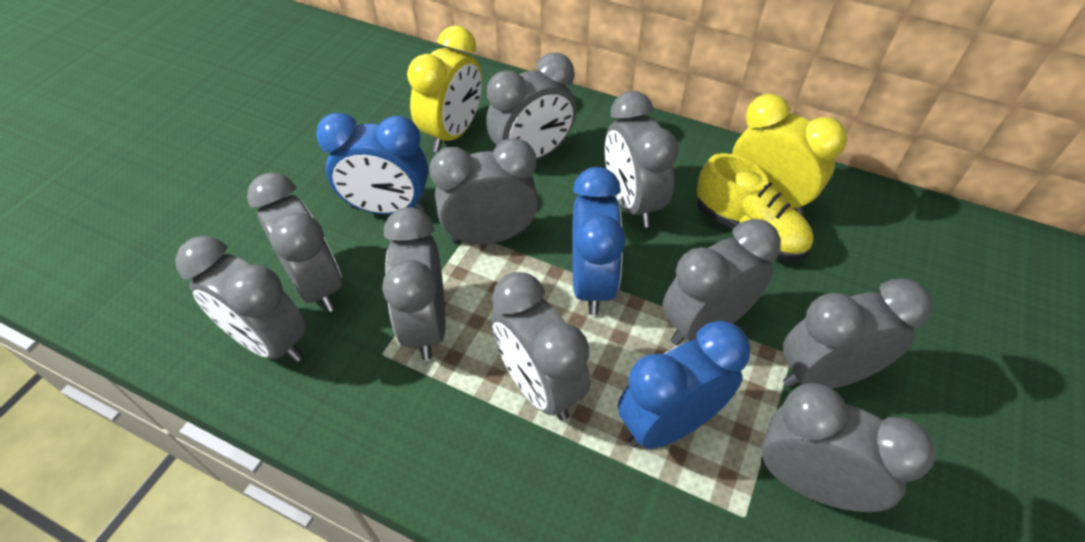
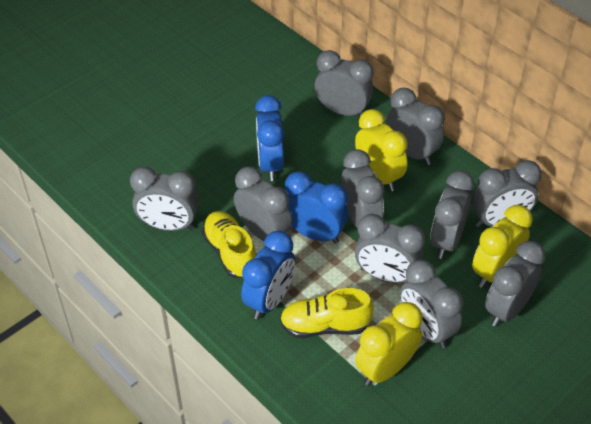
yellow clock: 2 -> 3
yellow shoe: 1 -> 2

